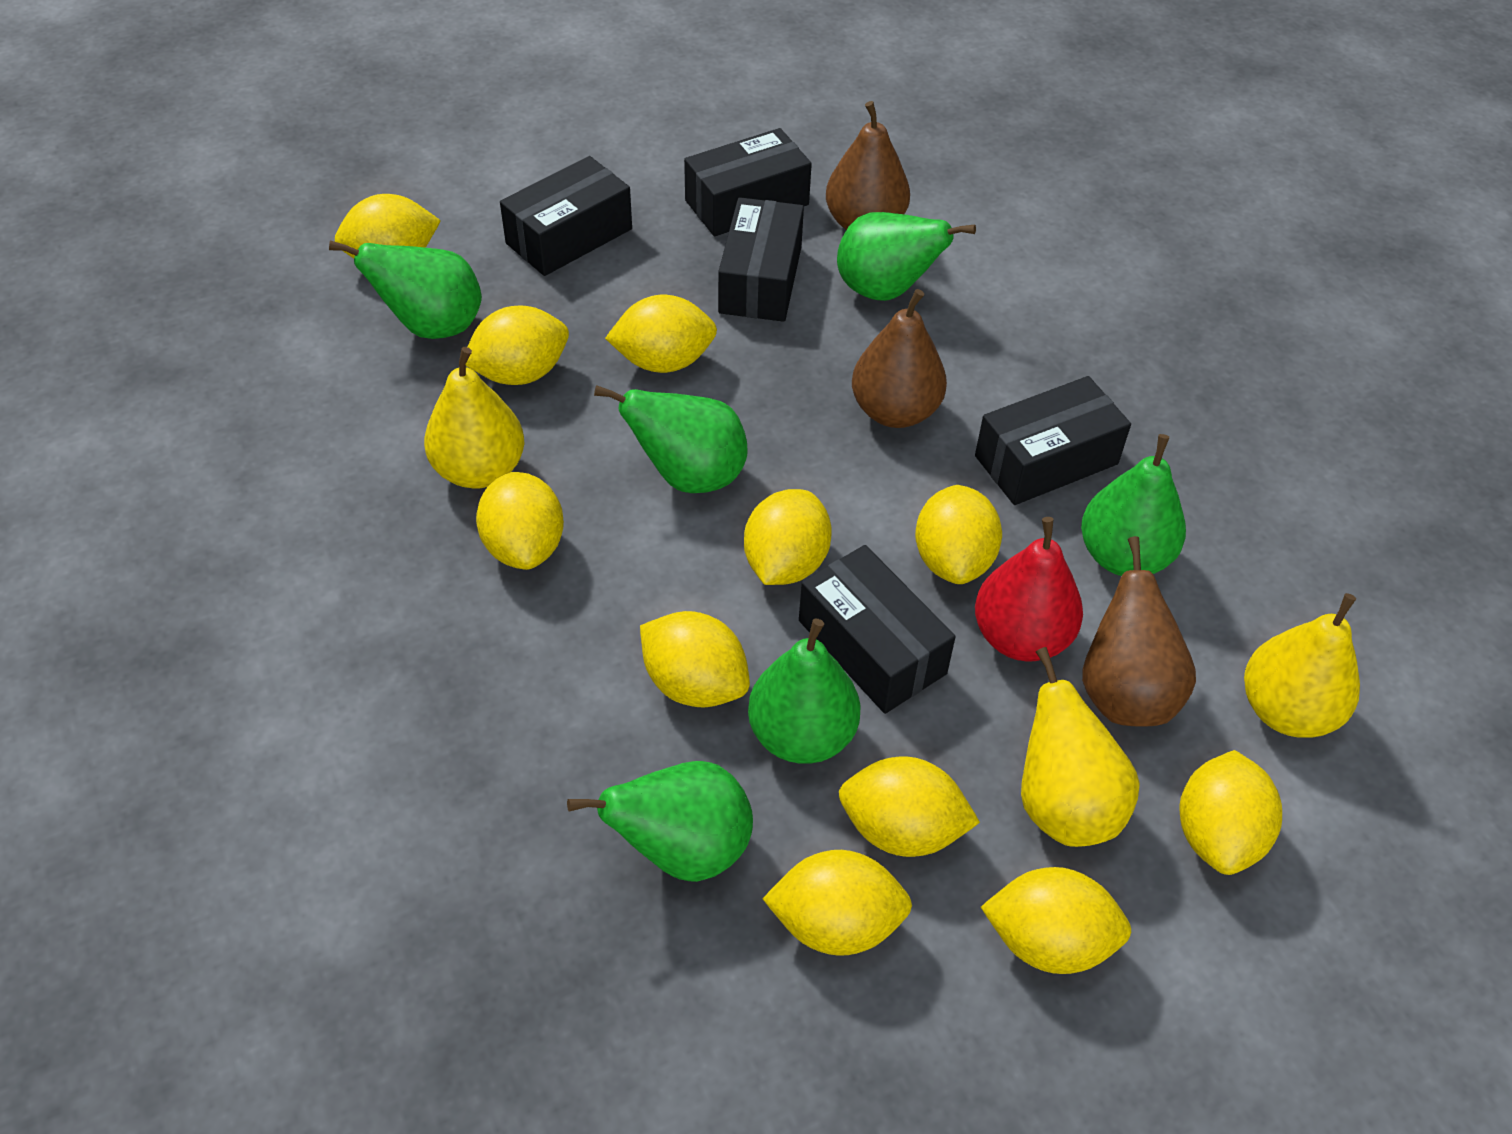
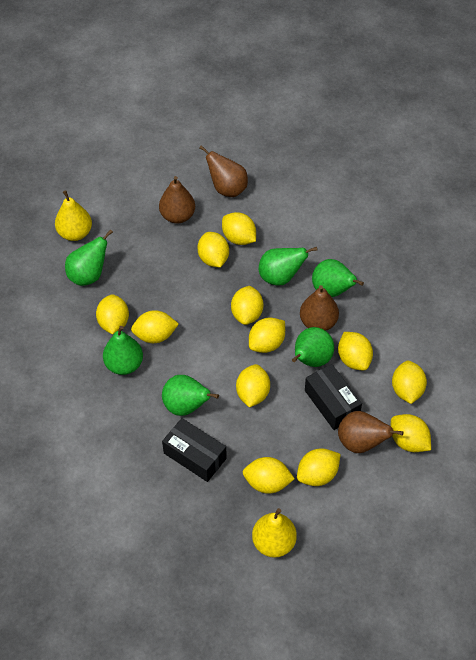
black box: 5 -> 2
brown pear: 3 -> 4
red pear: 1 -> 0
yellow lemon: 11 -> 12
yellow pear: 3 -> 2

